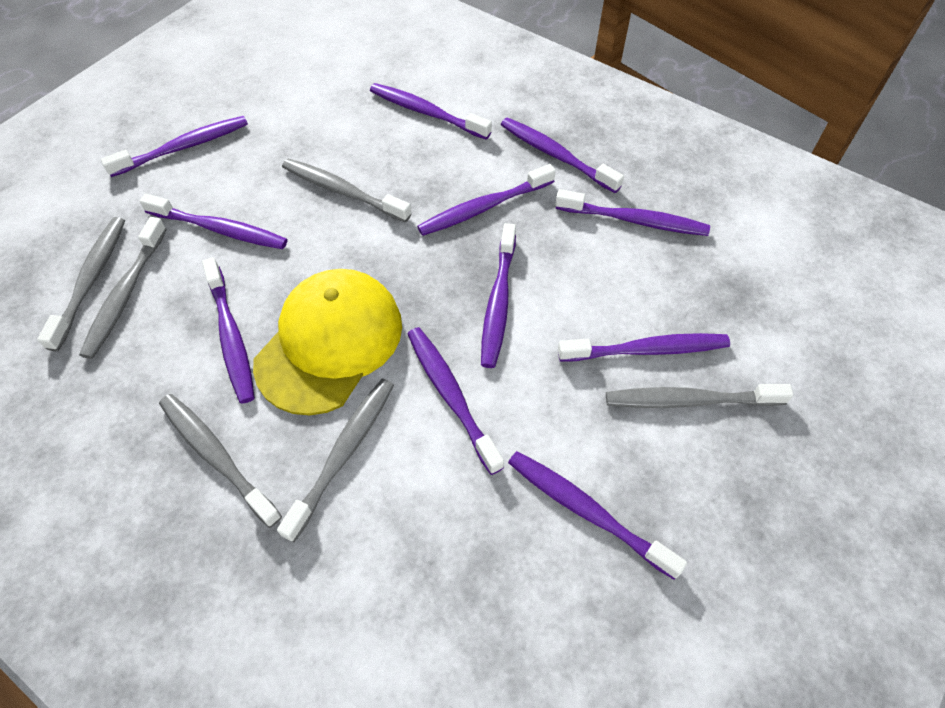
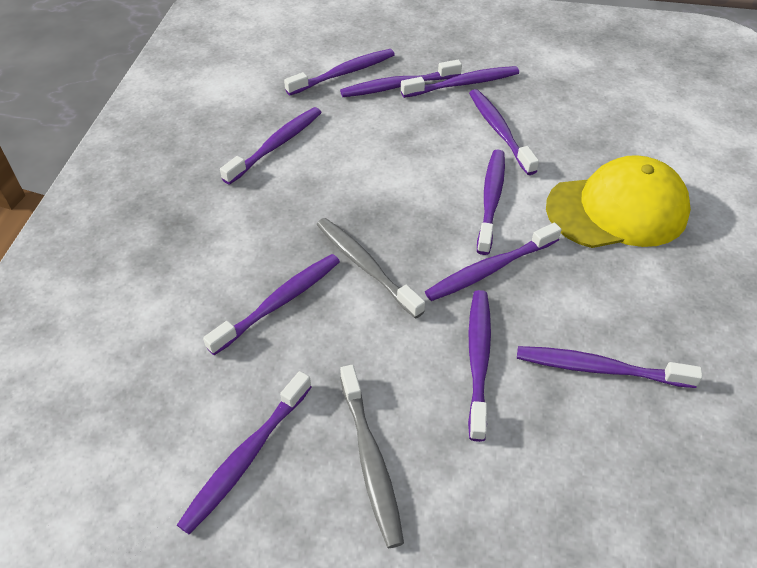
grey toothbrush: 6 -> 2

